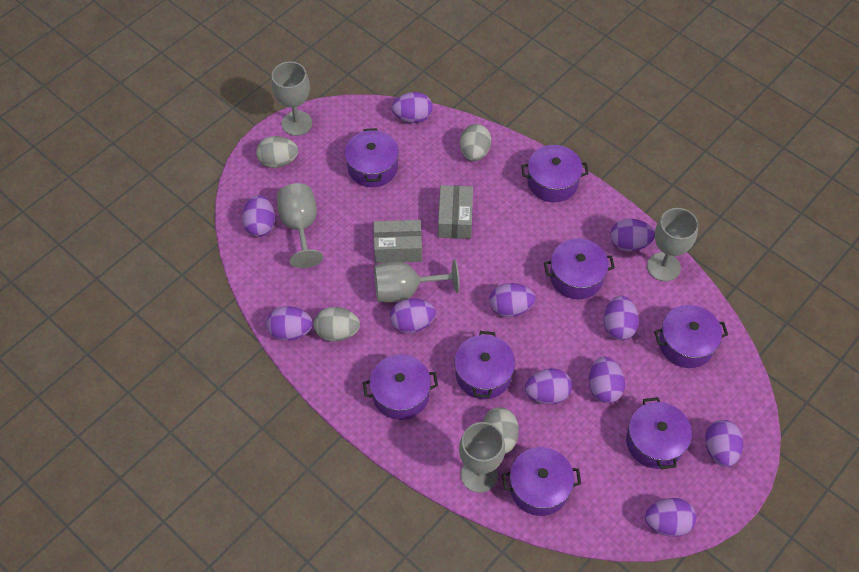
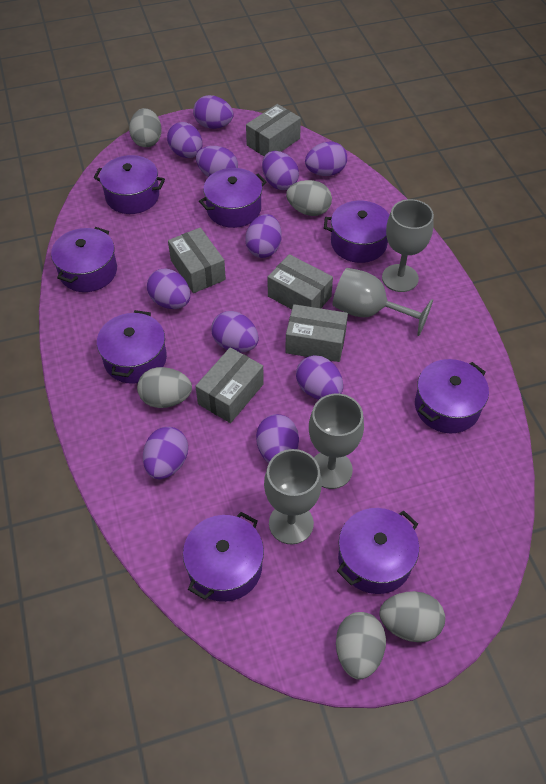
grey box: 2 -> 5
grey egg: 4 -> 5
grey goblet: 5 -> 4

